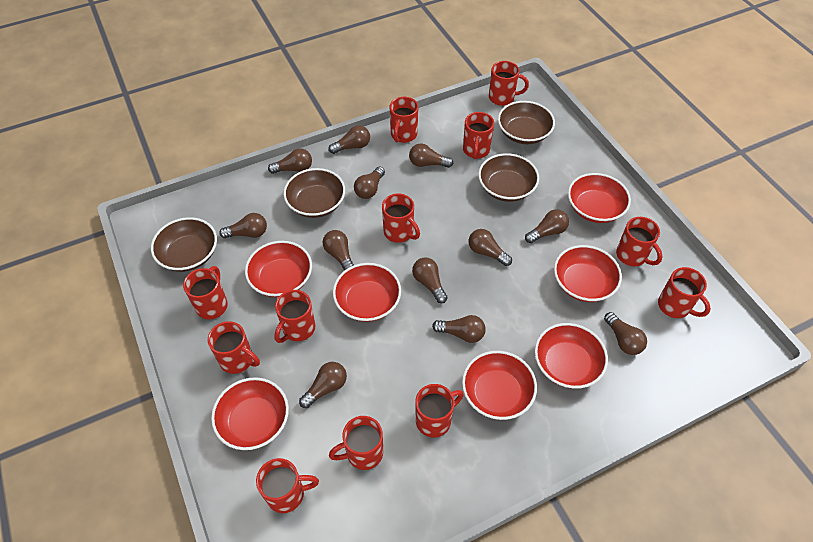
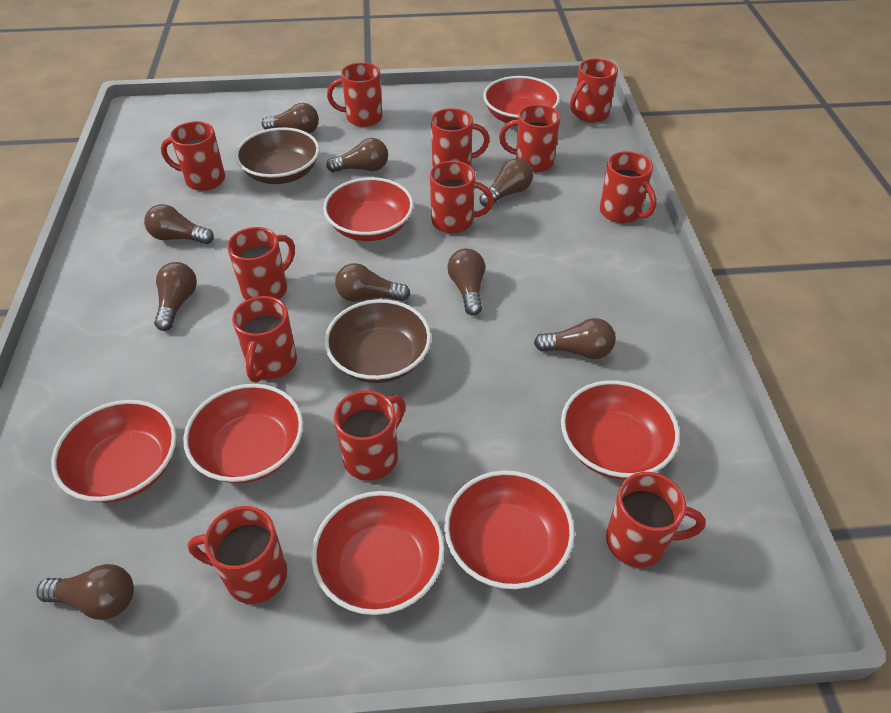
brown bowl: 4 -> 2
brown light bulb: 12 -> 9

